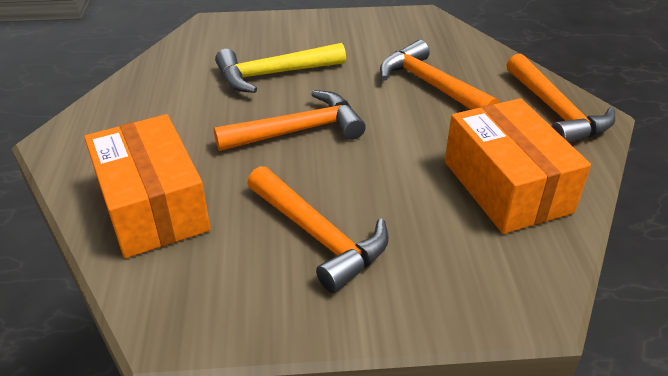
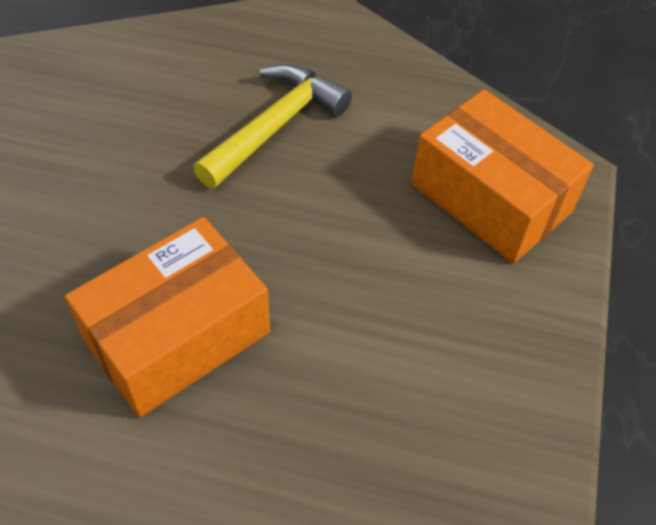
orange hammer: 4 -> 0

